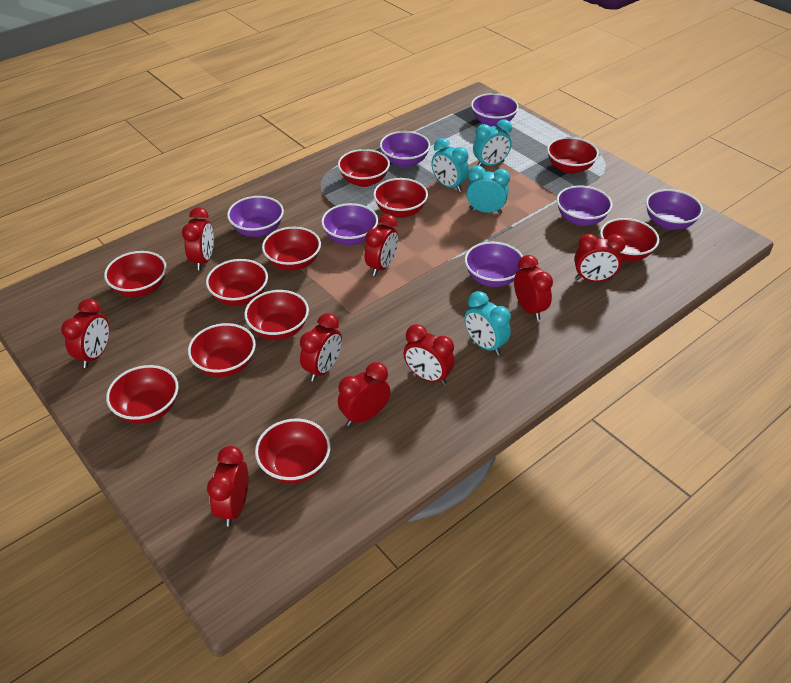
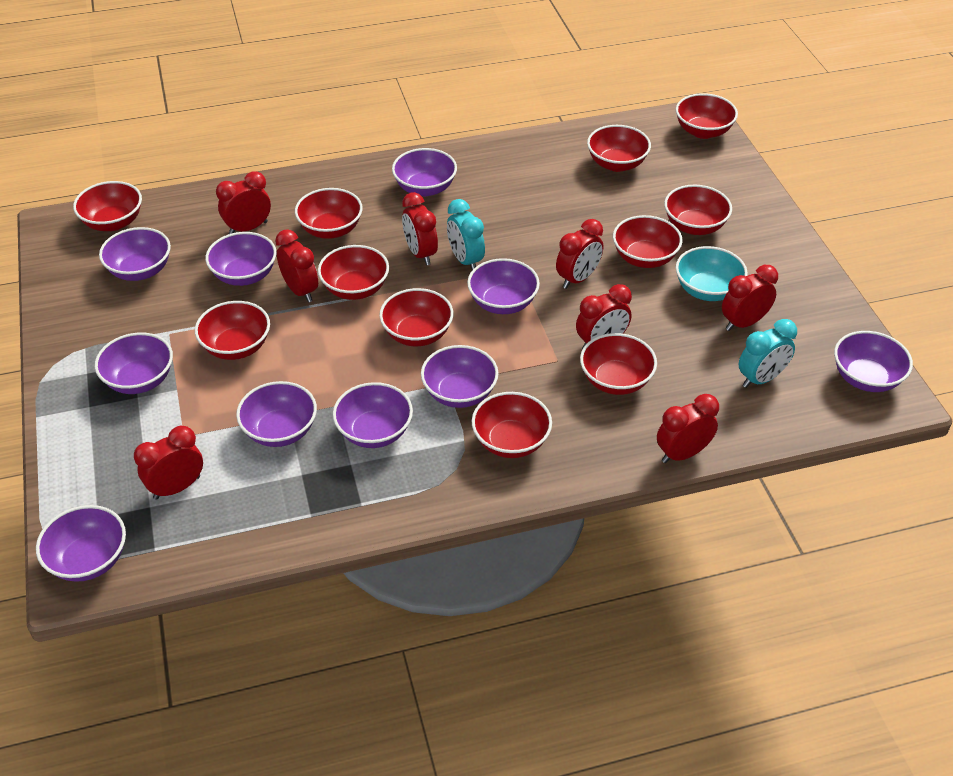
purple bowl: 7 -> 10
red clock: 9 -> 8
turquoise bowl: 0 -> 1
turquoise clock: 4 -> 2

